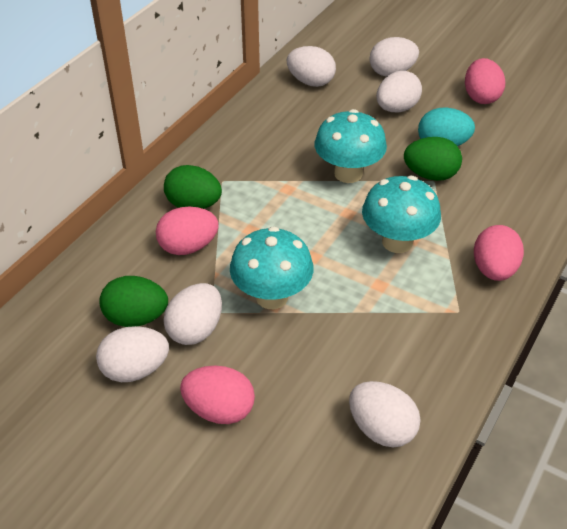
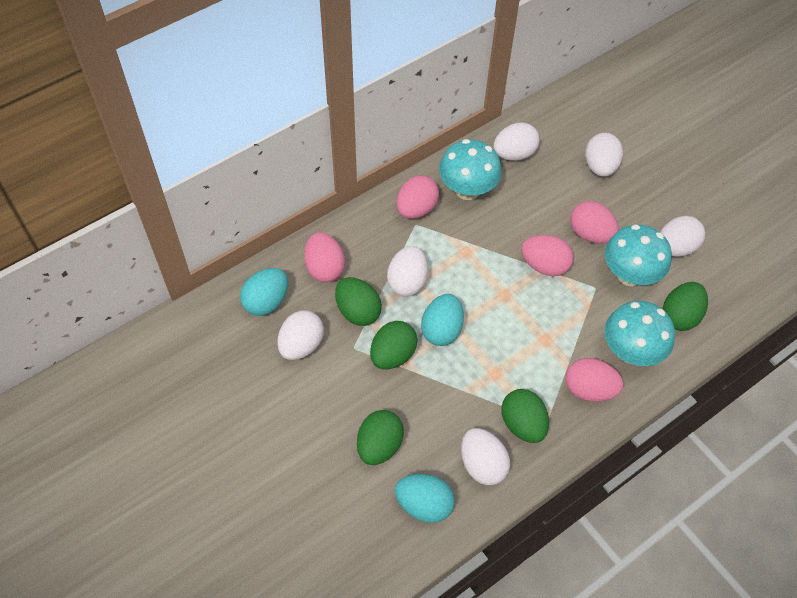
green egg: 3 -> 5
pink egg: 4 -> 5
turquoise egg: 1 -> 3

